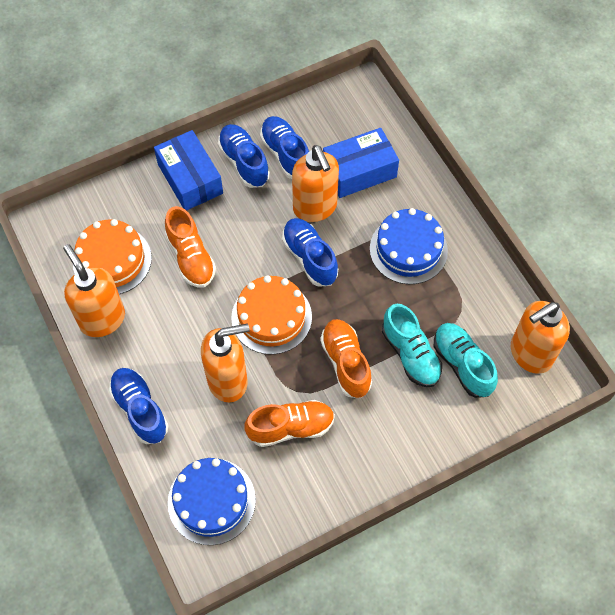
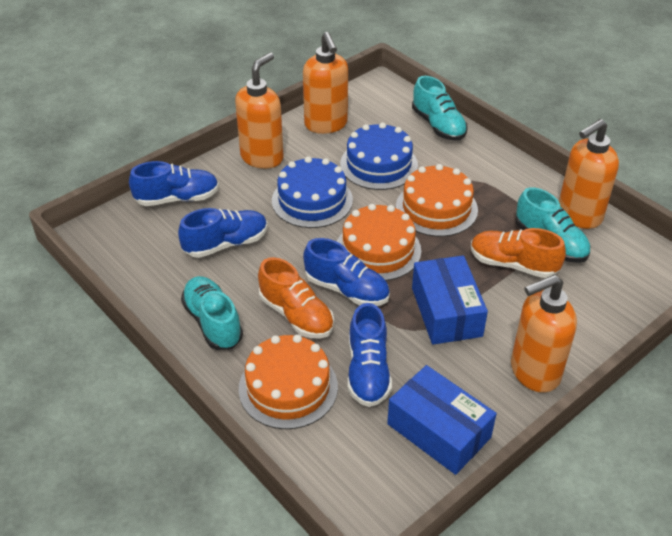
orange cake: 2 -> 3
orange shoe: 3 -> 2
turquoise shoe: 2 -> 3

